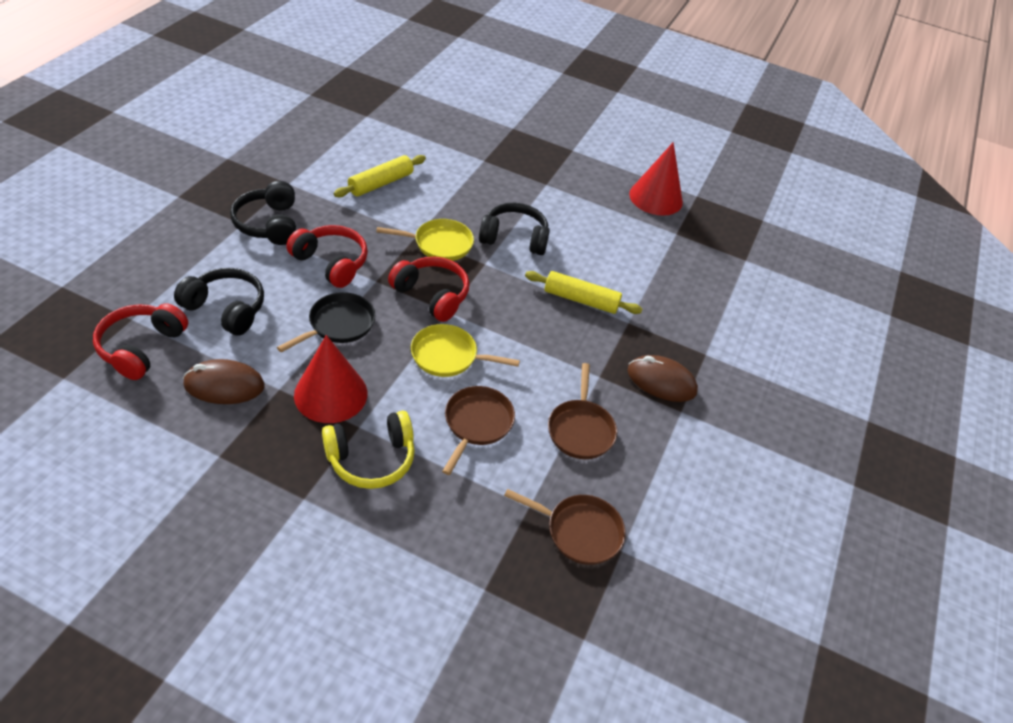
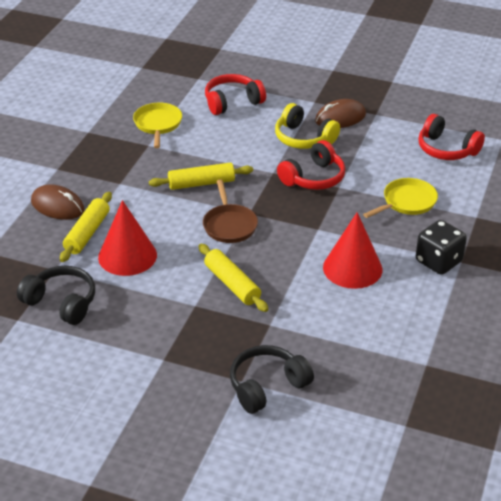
black dice: 0 -> 1
black headphones: 3 -> 2
black pan: 1 -> 0
brown pan: 3 -> 1
yellow rolling pin: 2 -> 3

